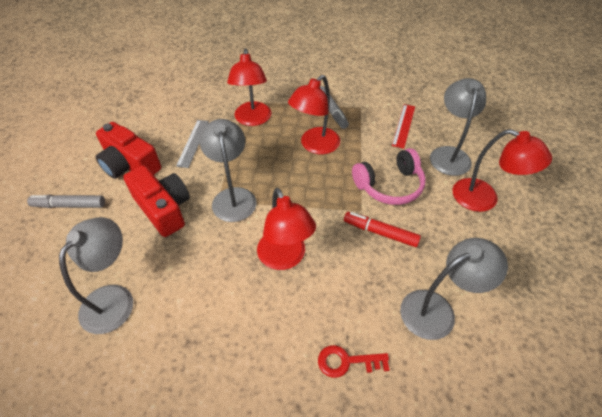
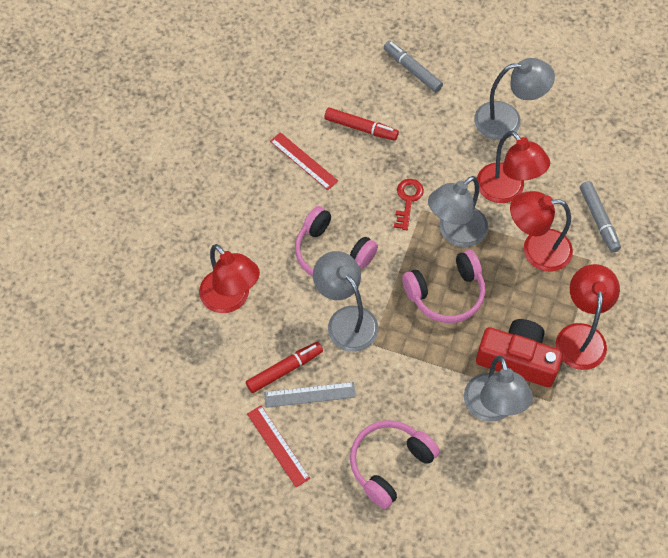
pink headphones: 1 -> 3
red camera: 2 -> 1
red marker: 1 -> 2
red ruler: 1 -> 2

